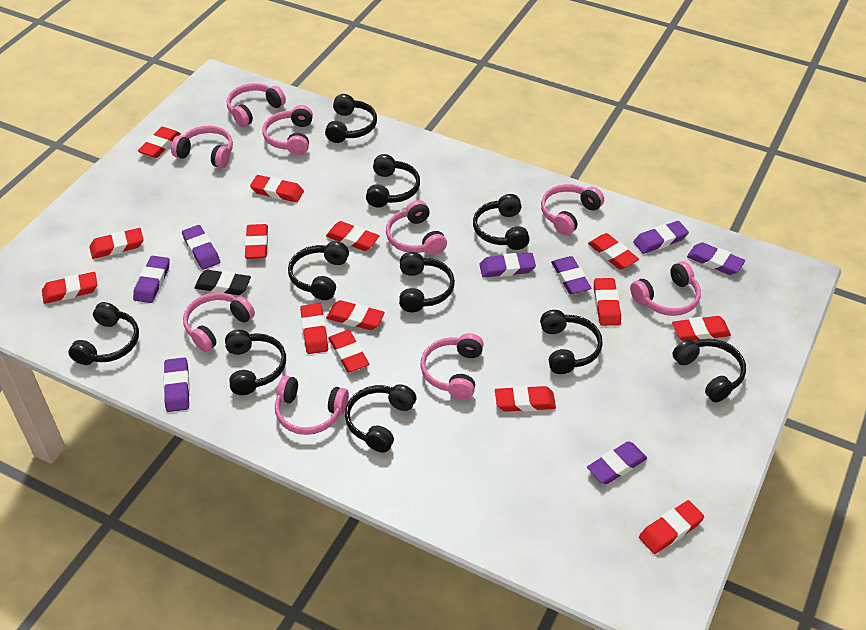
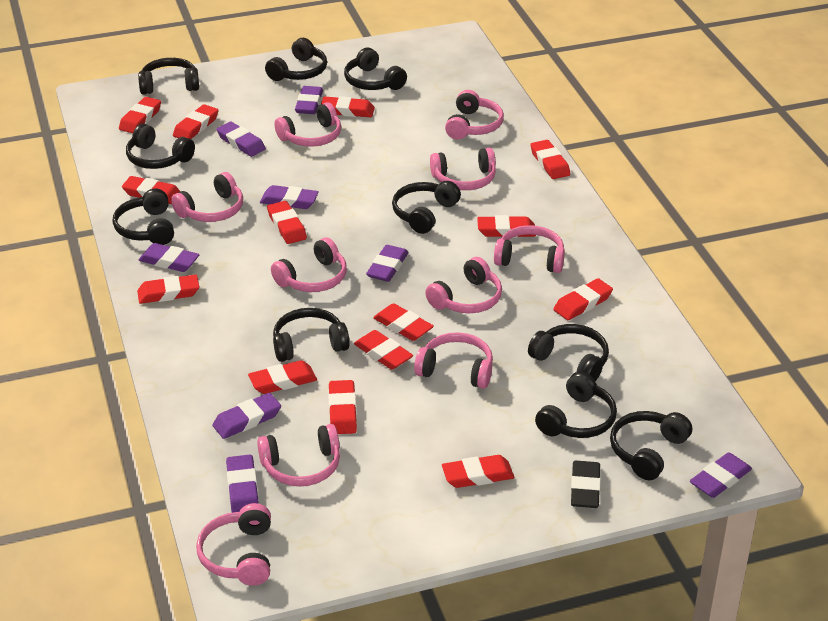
pink headphones: 9 -> 10

